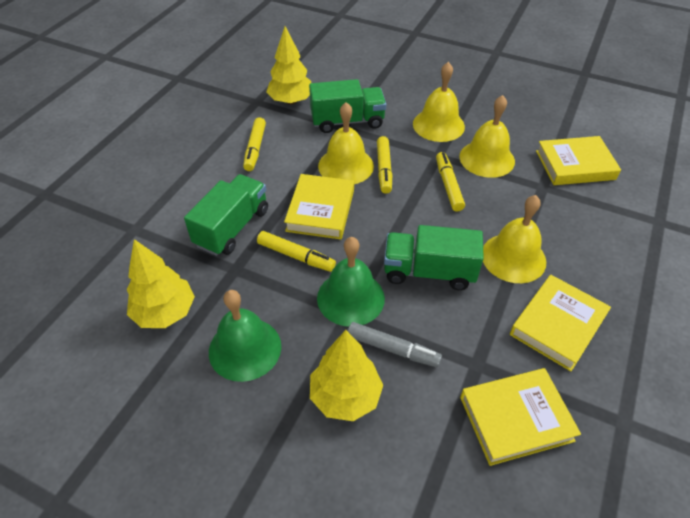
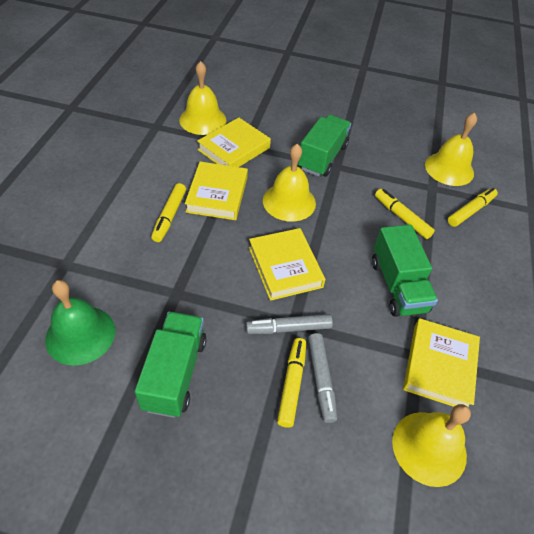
green bell: 2 -> 1
grey marker: 1 -> 2
yellow tree: 3 -> 0

